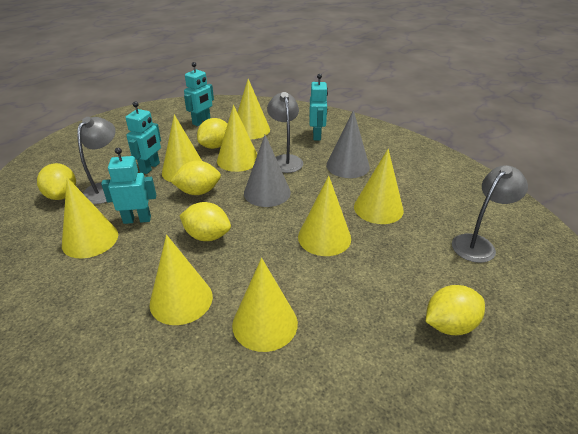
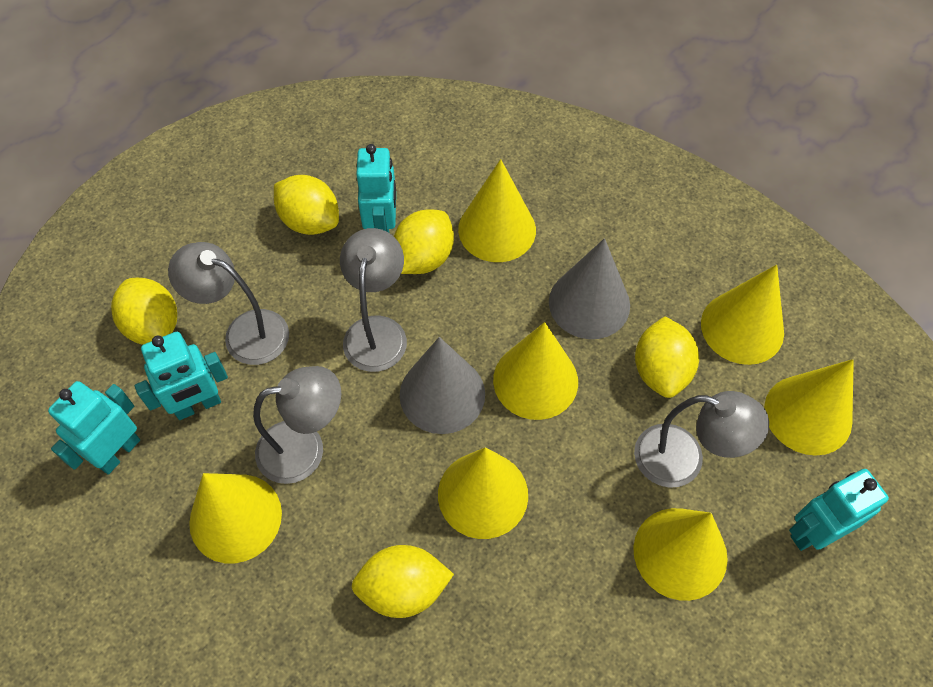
grey lamp: 3 -> 4
yellow cone: 8 -> 7

